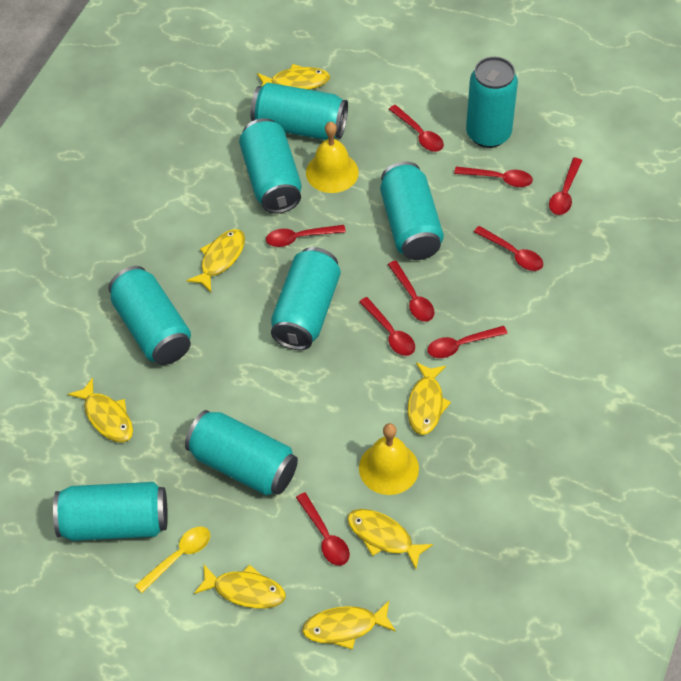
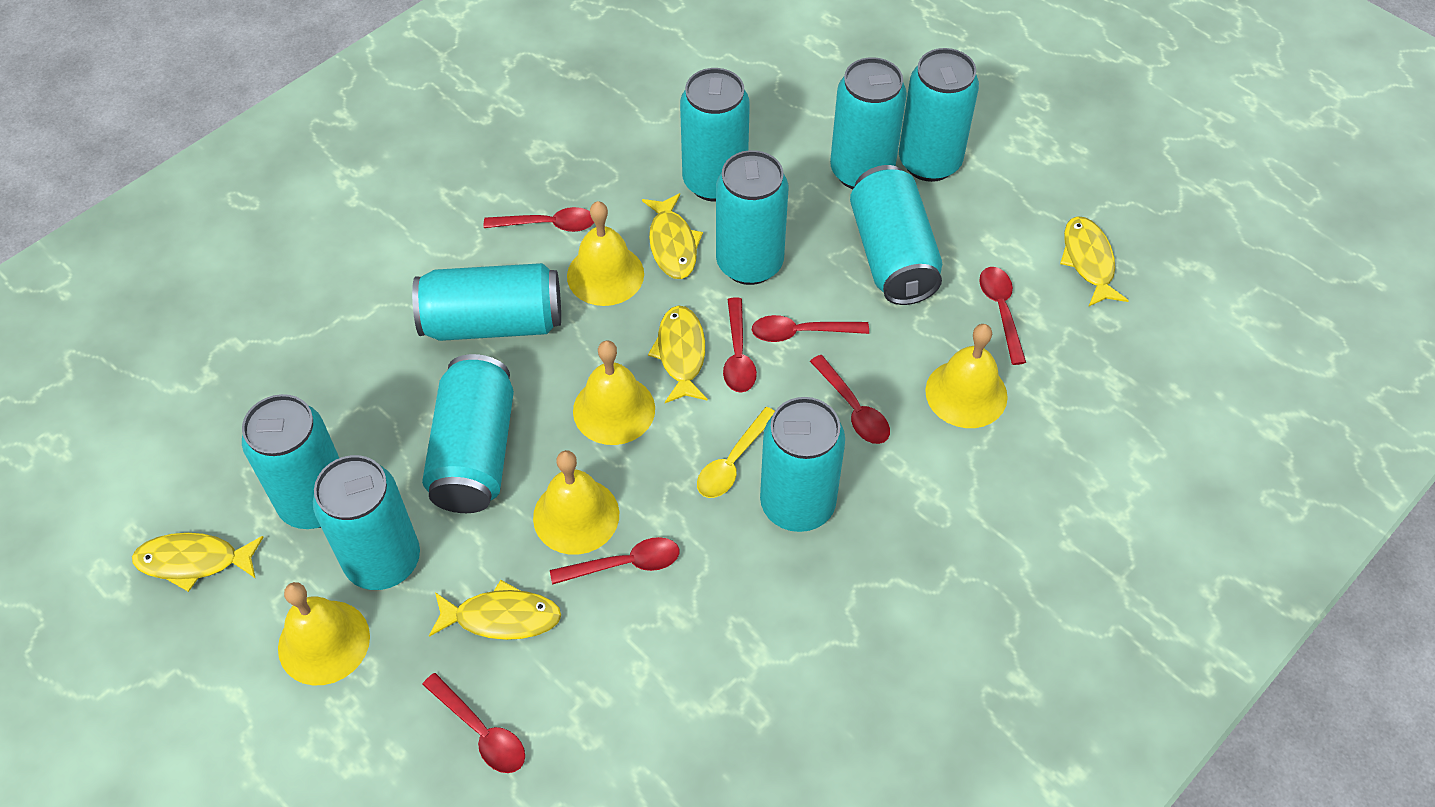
red spoon: 9 -> 7
turquoise can: 8 -> 10
yellow bell: 2 -> 5
yellow fish: 7 -> 5

